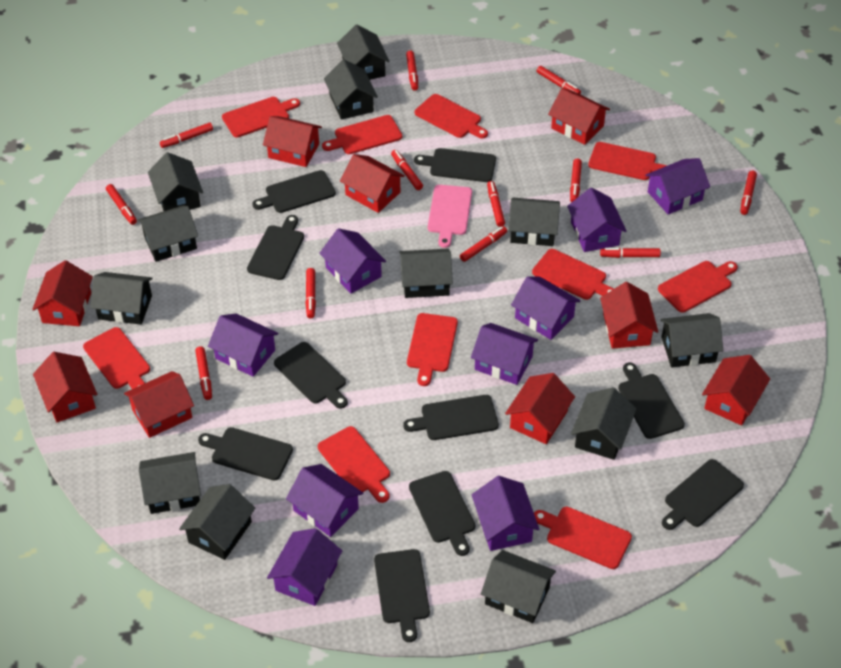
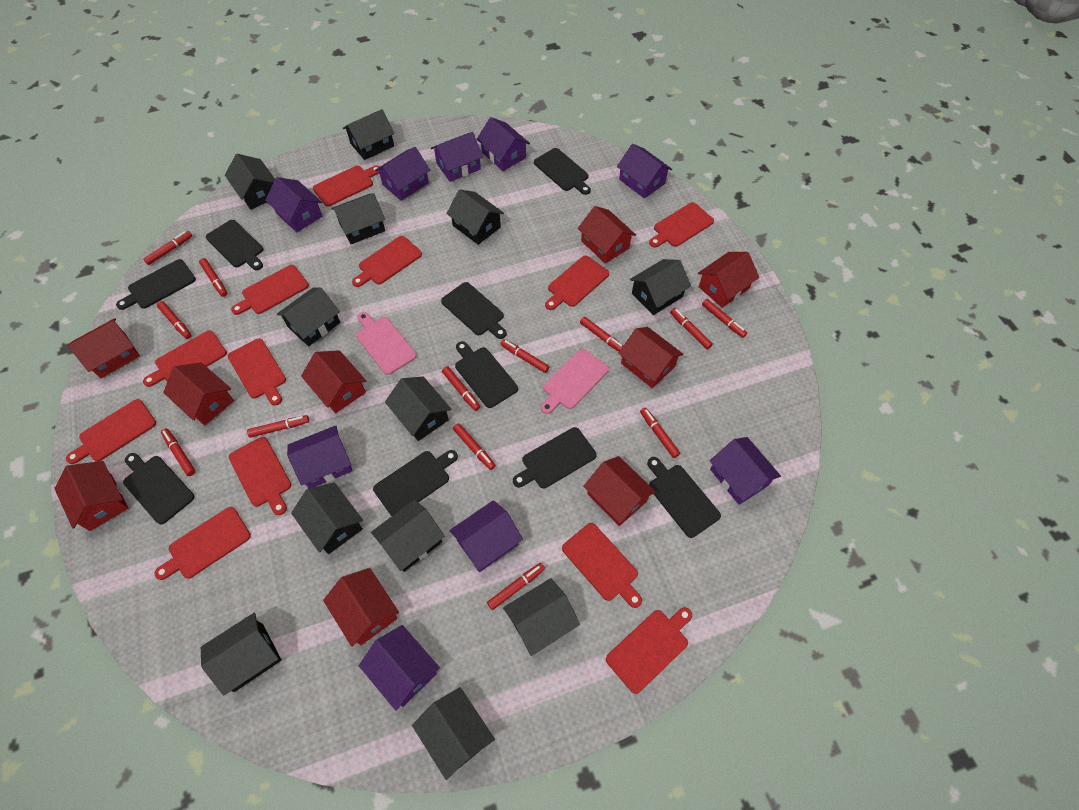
black cutting board: 10 -> 9
pink cutting board: 1 -> 2
red cutting board: 10 -> 12
red marker: 12 -> 13

